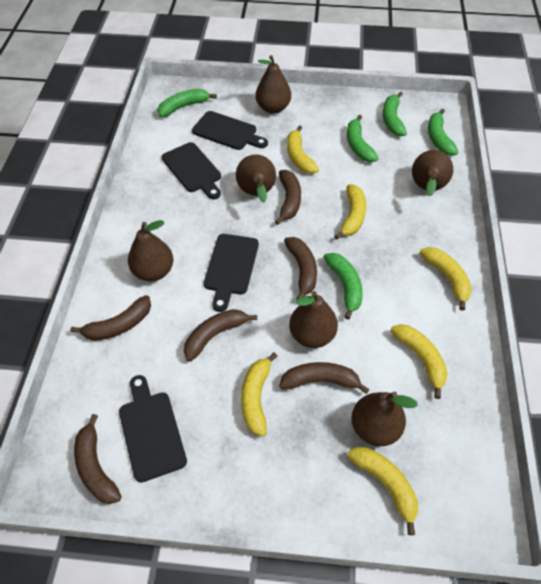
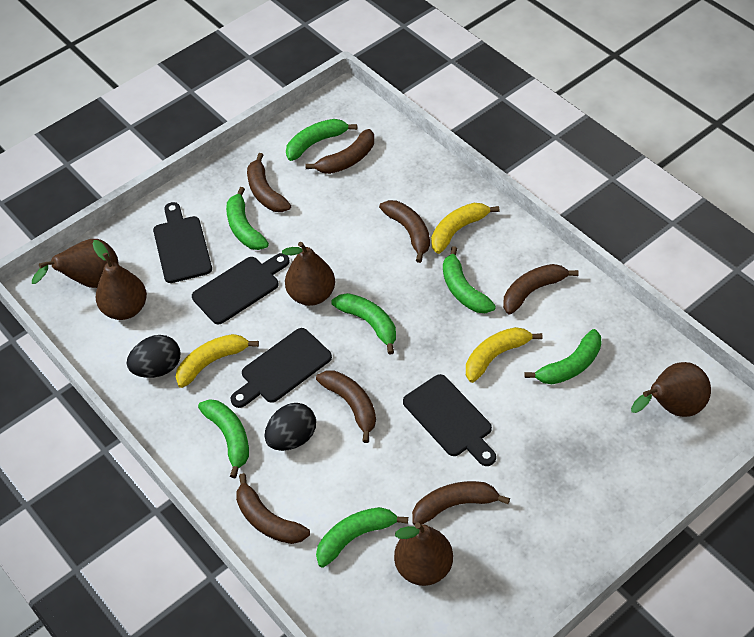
black egg: 0 -> 2
brown banana: 6 -> 7
brown pear: 6 -> 5
green banana: 5 -> 7
yellow banana: 6 -> 3

